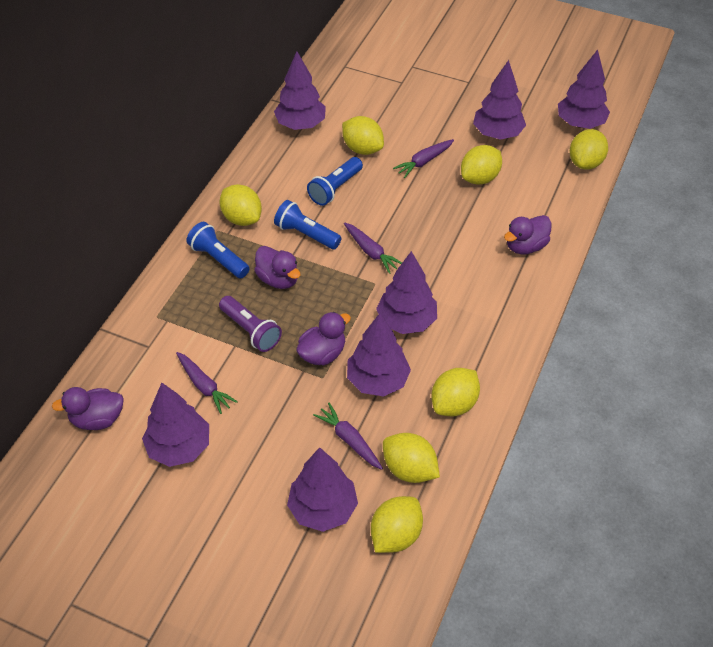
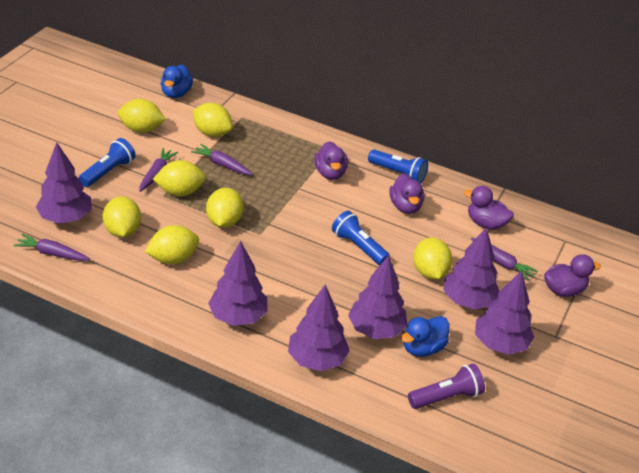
blue duck: 0 -> 2
purple tree: 7 -> 6

